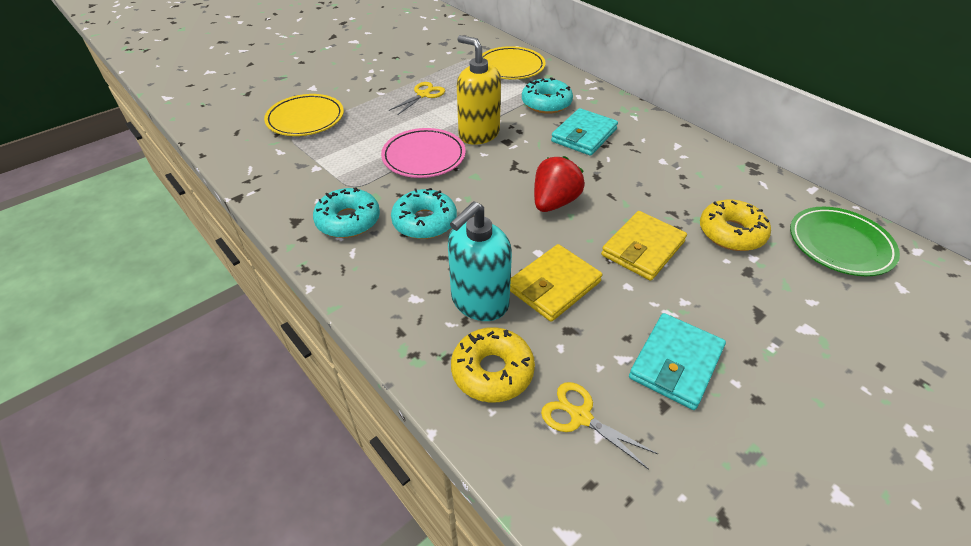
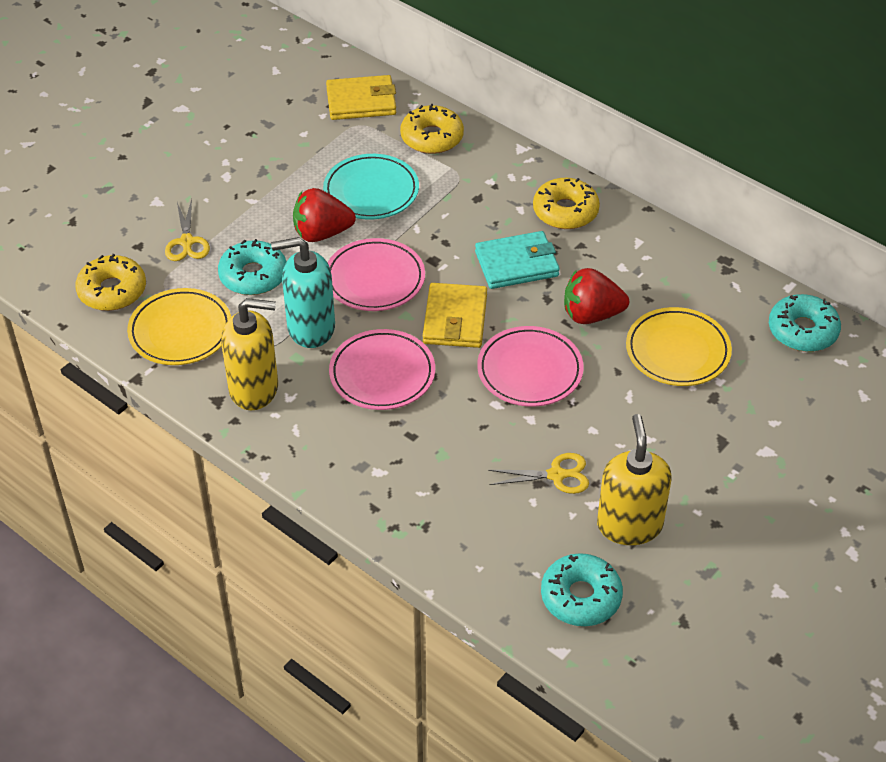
green plate: 1 -> 0
pink plate: 1 -> 3
red strawberry: 1 -> 2
turquoise plate: 0 -> 1
turquoise wallet: 2 -> 1
yellow donut: 2 -> 3
yellow soap dispenser: 1 -> 2

